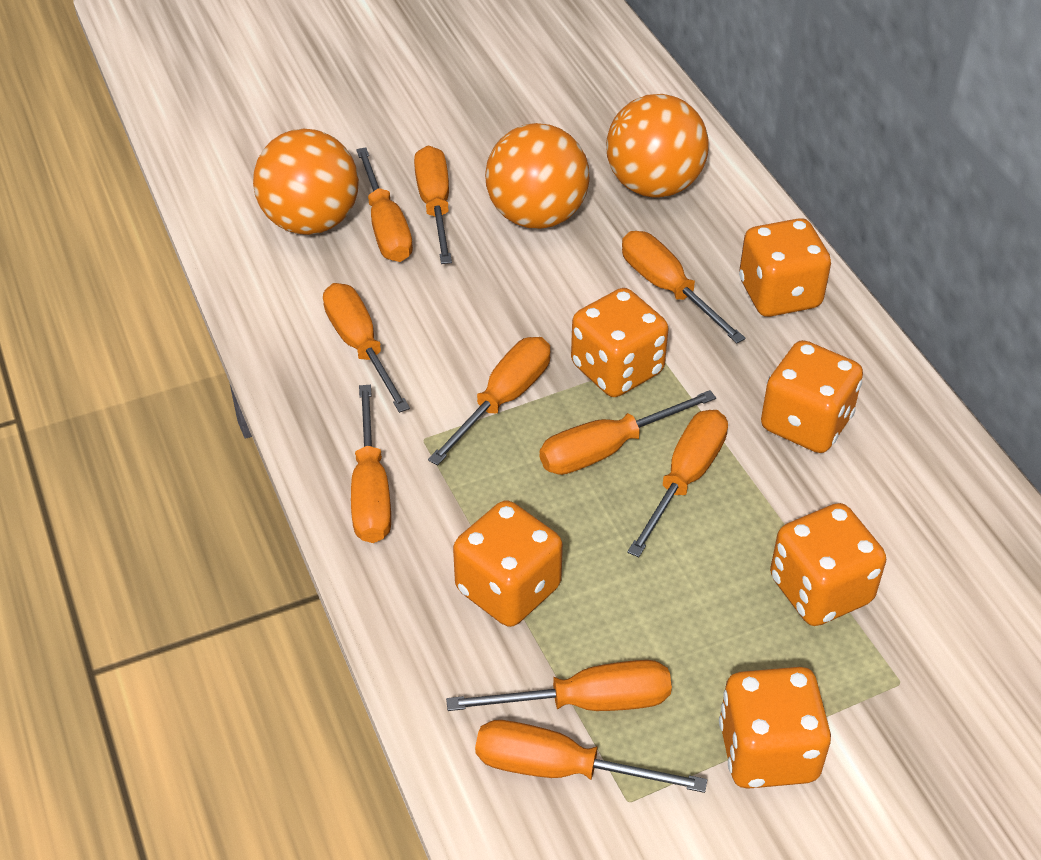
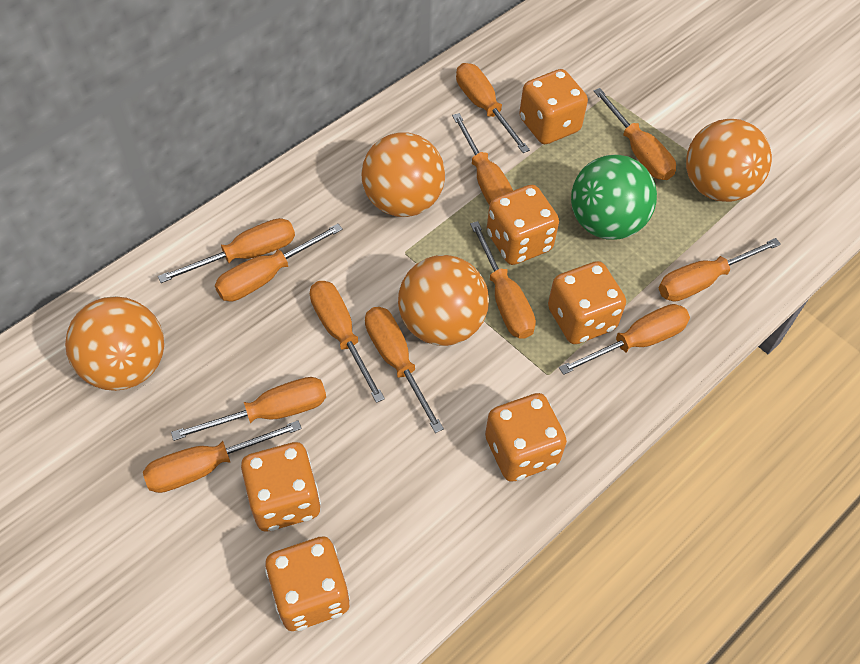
green ball: 0 -> 1
orange ball: 3 -> 4
orange screwdriver: 10 -> 12

